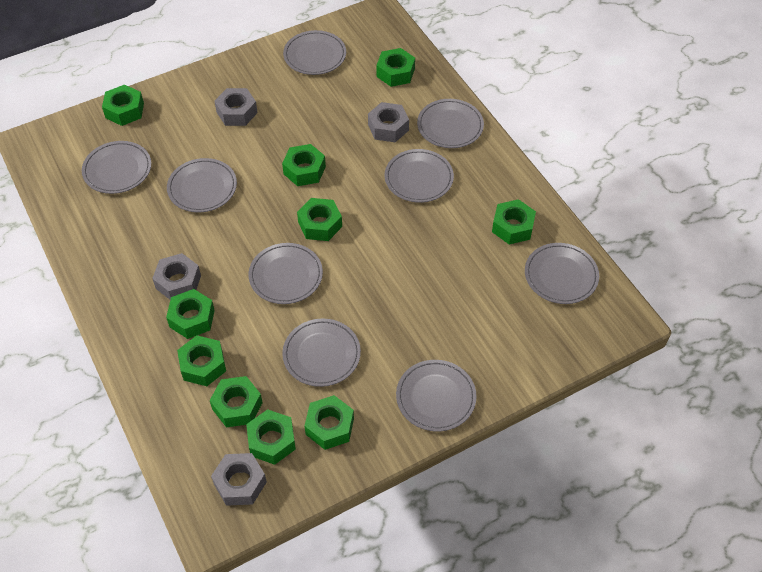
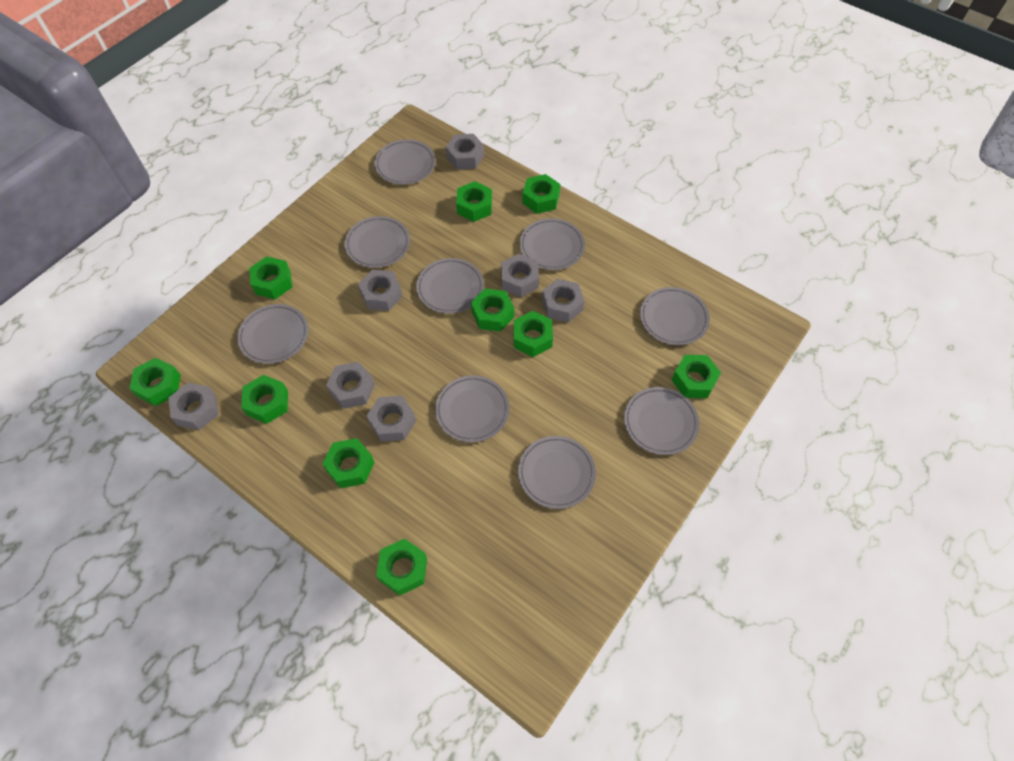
grey nut: 4 -> 7

